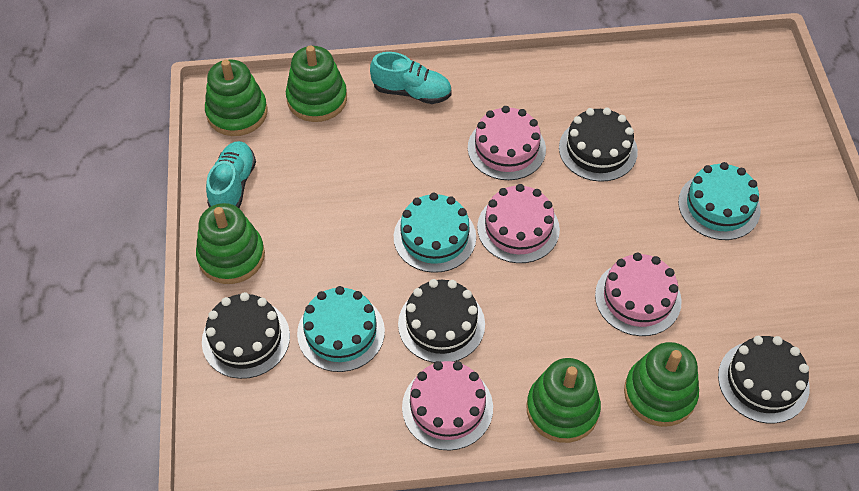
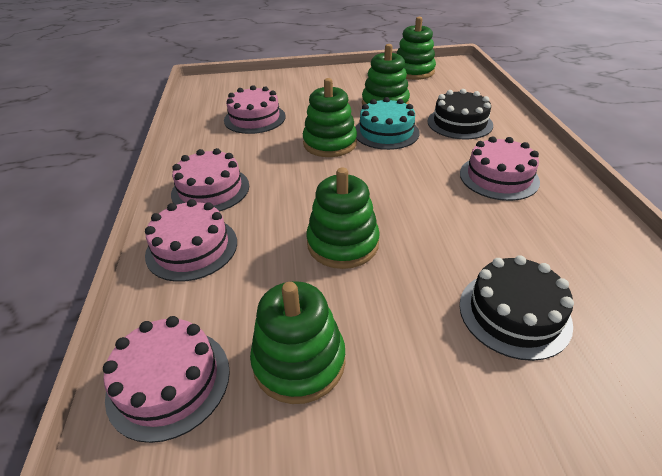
black cake: 4 -> 2
pink cake: 4 -> 5
turquoise cake: 3 -> 1
turquoise shoe: 2 -> 0

